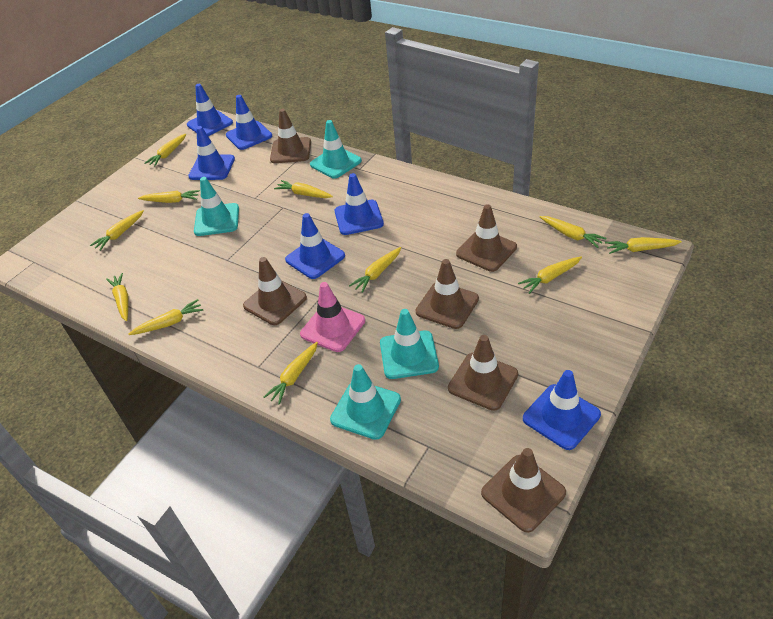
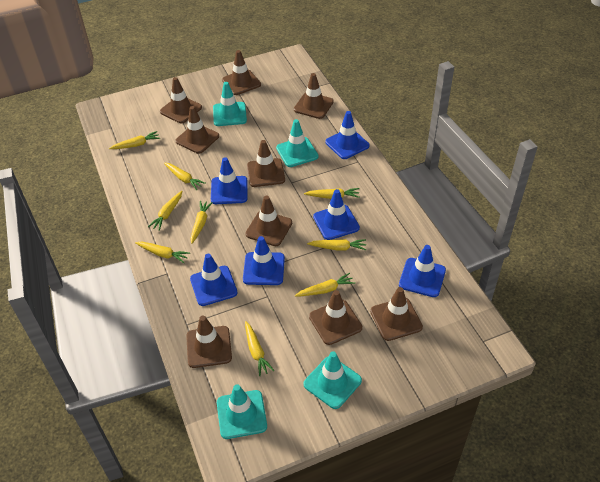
brown traffic cone: 6 -> 9
pink traffic cone: 1 -> 0
yellow carrot: 11 -> 9

